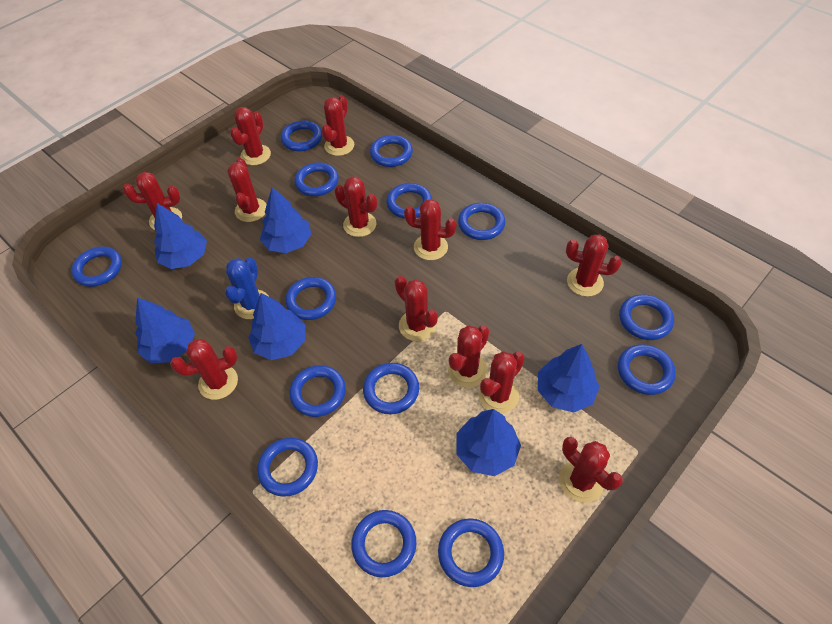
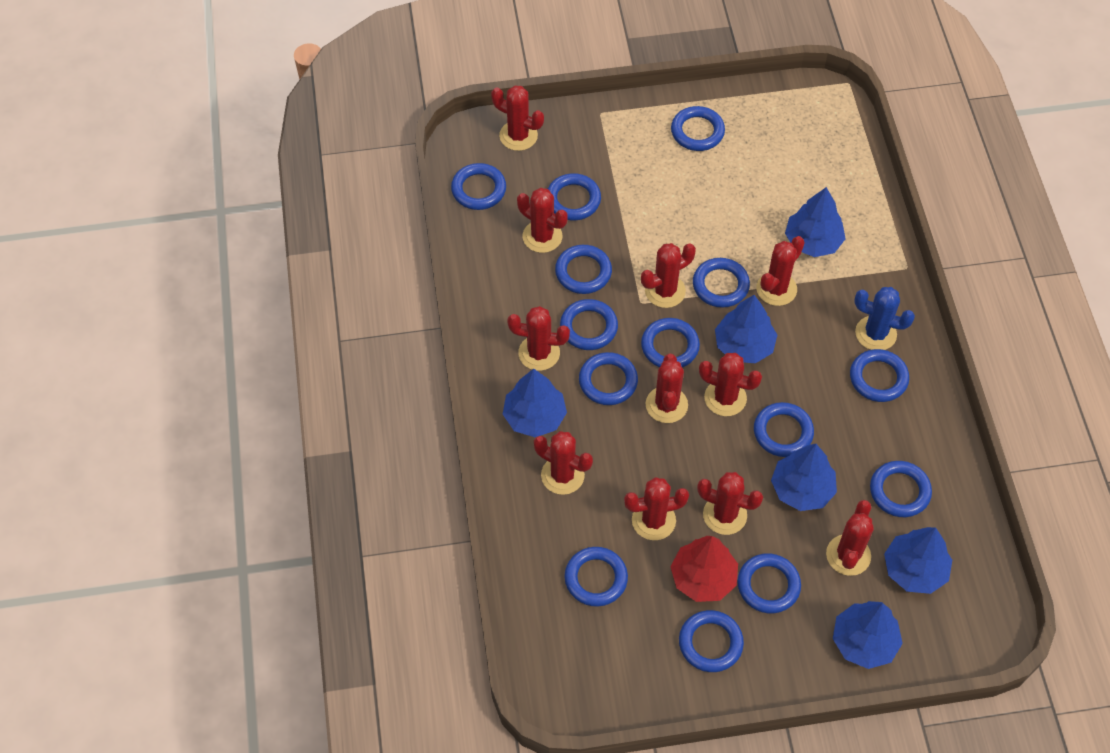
red cactus: 12 -> 11
red tree: 0 -> 1

